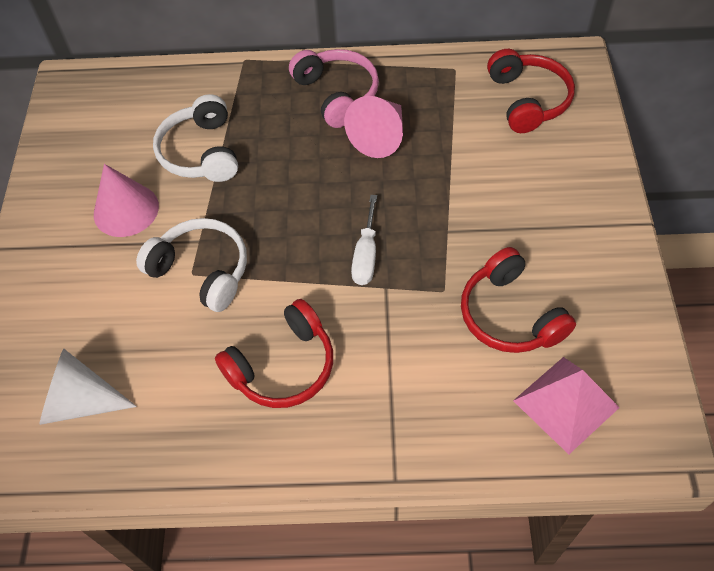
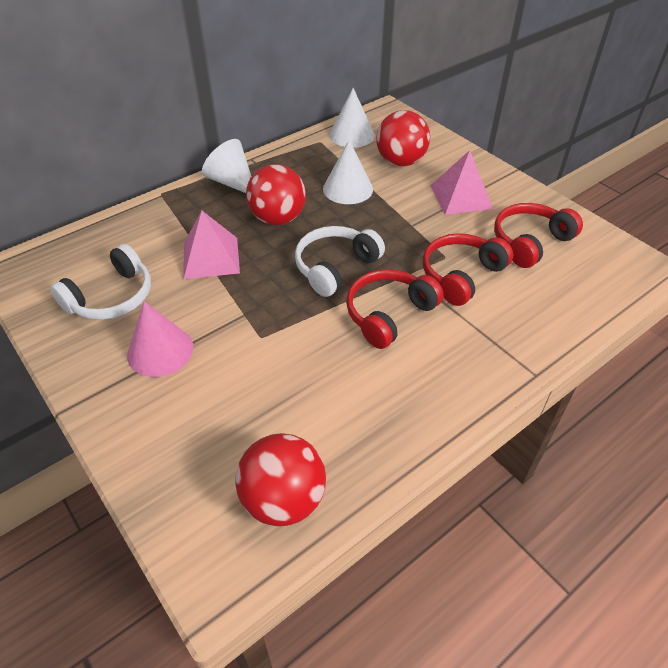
pink cone: 2 -> 1
pink headphones: 1 -> 0
pink pyramid: 1 -> 2
red ball: 0 -> 3
white cone: 1 -> 3
white screwdriver: 1 -> 0

